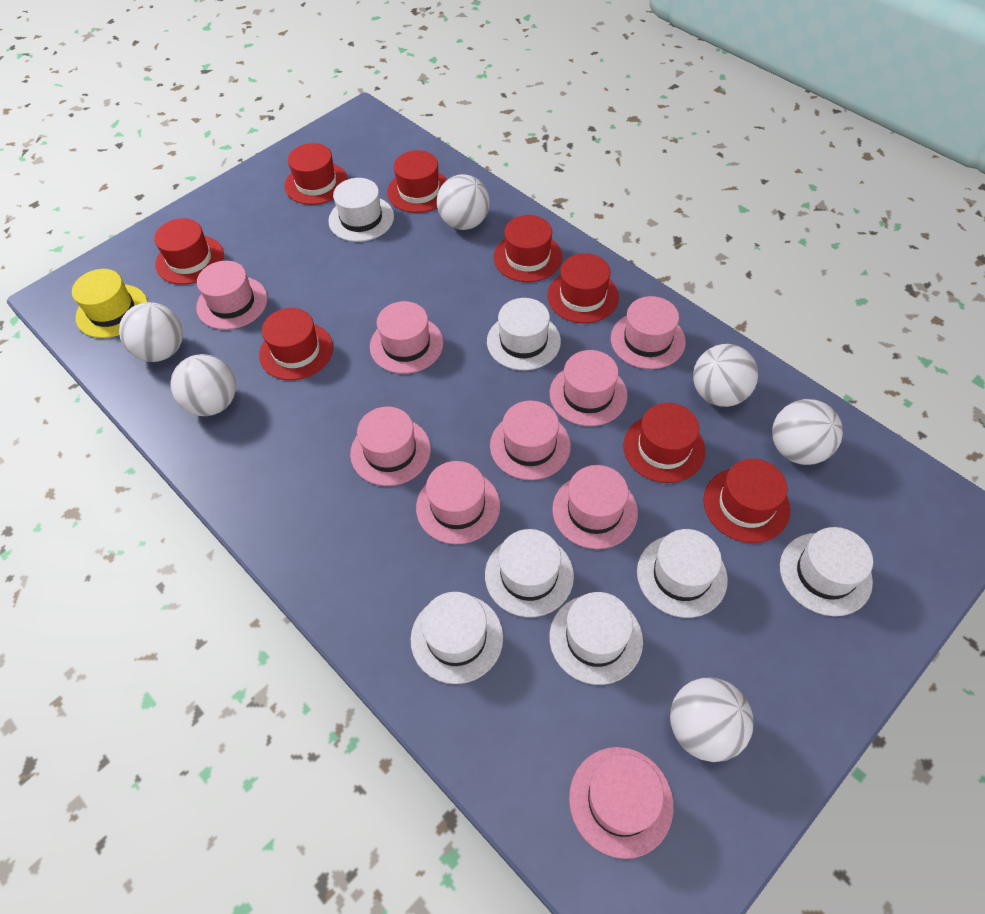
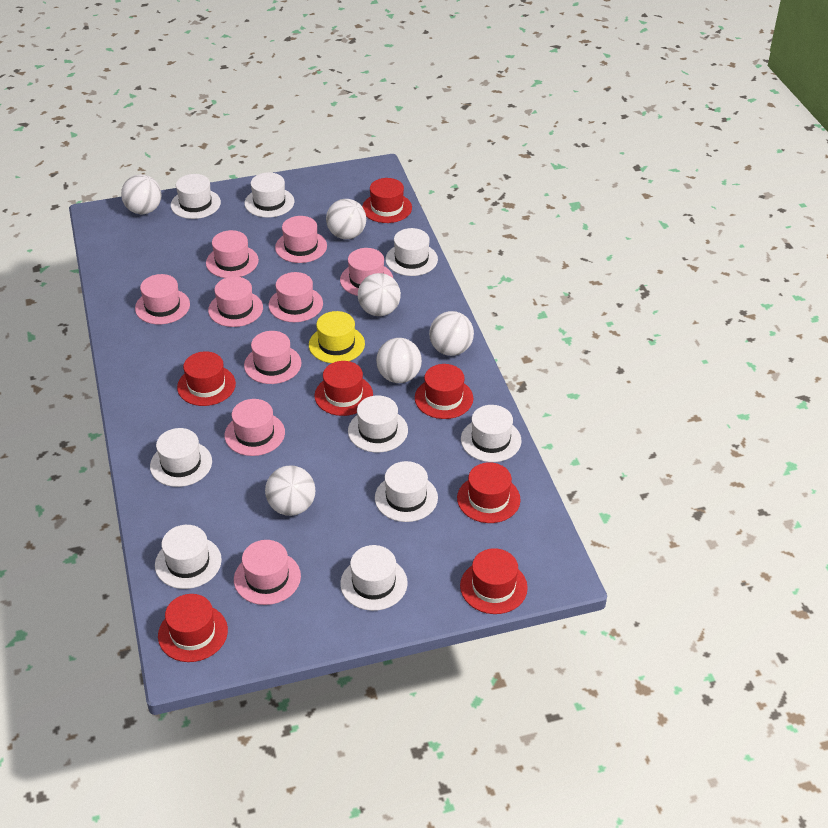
red hat: 8 -> 7
white hat: 7 -> 9

